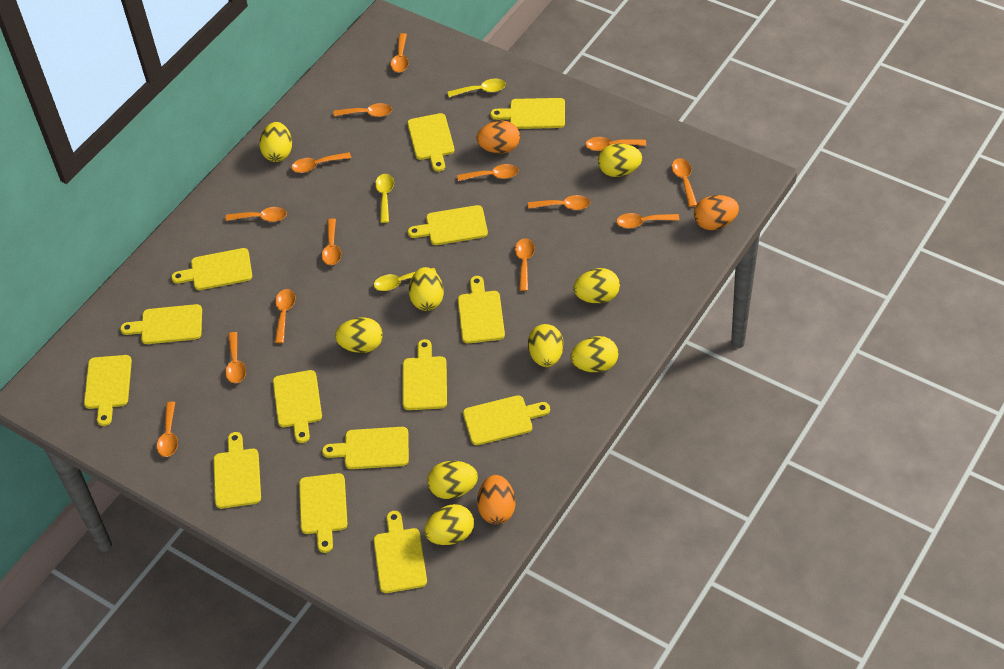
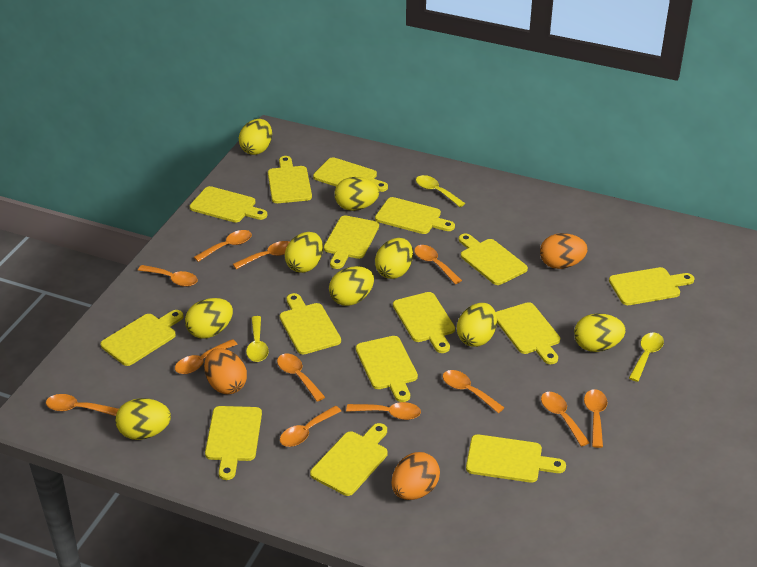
orange spoon: 14 -> 12
yellow cutting board: 14 -> 15

